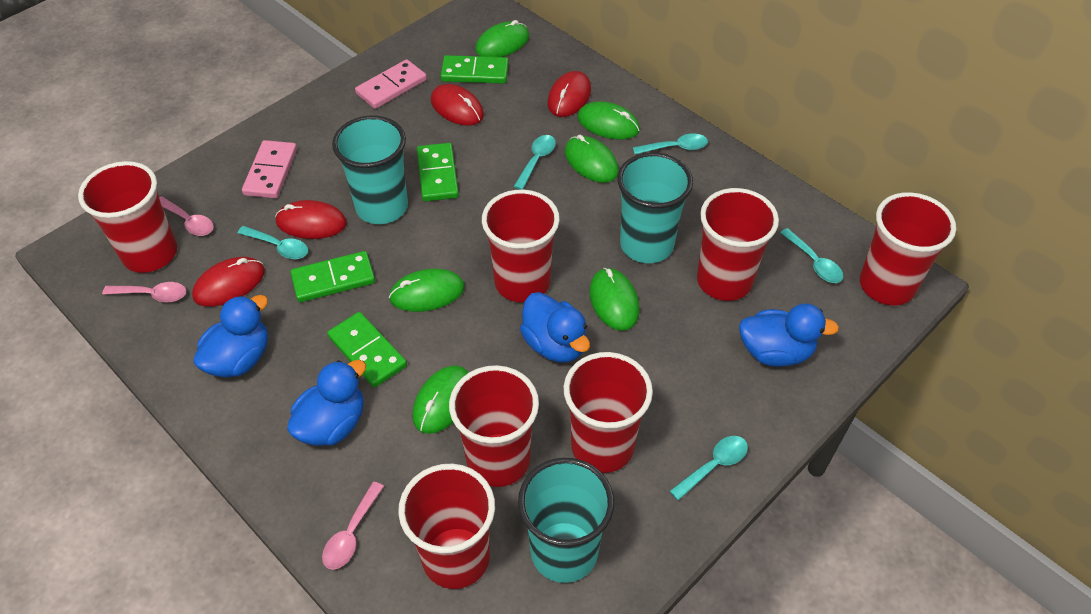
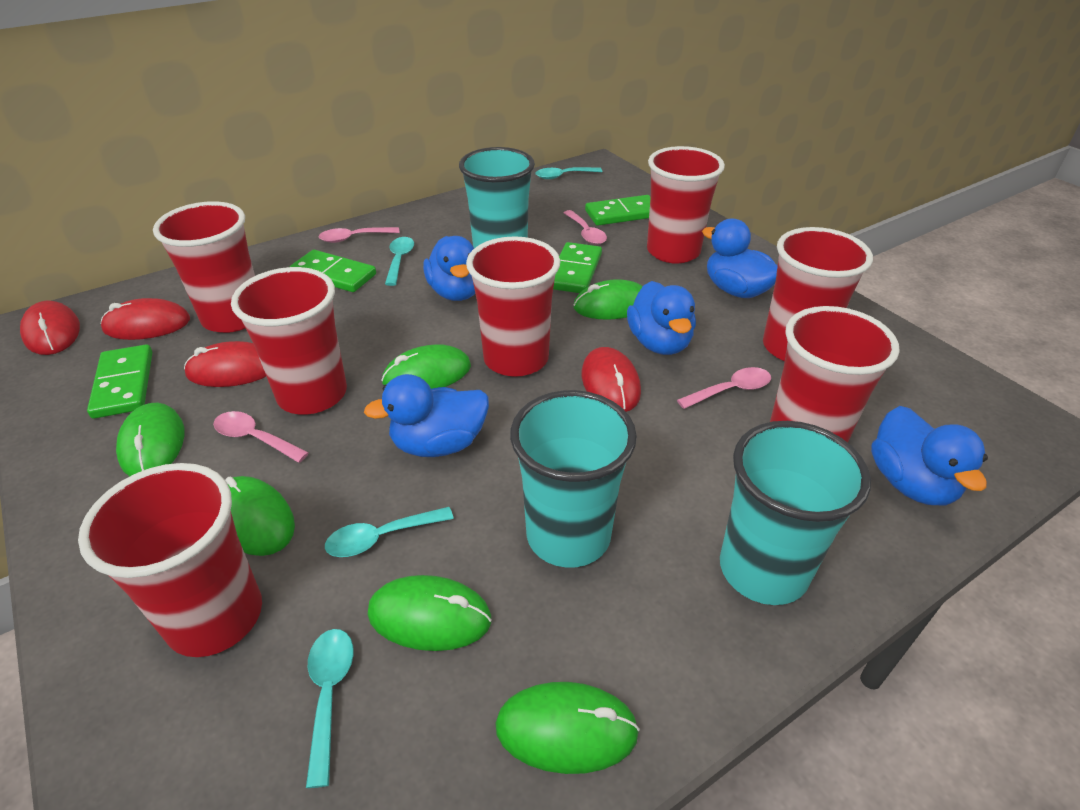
blue duck: 4 -> 5
pink domino: 2 -> 0
pink spoon: 3 -> 4
turquoise spoon: 5 -> 4

